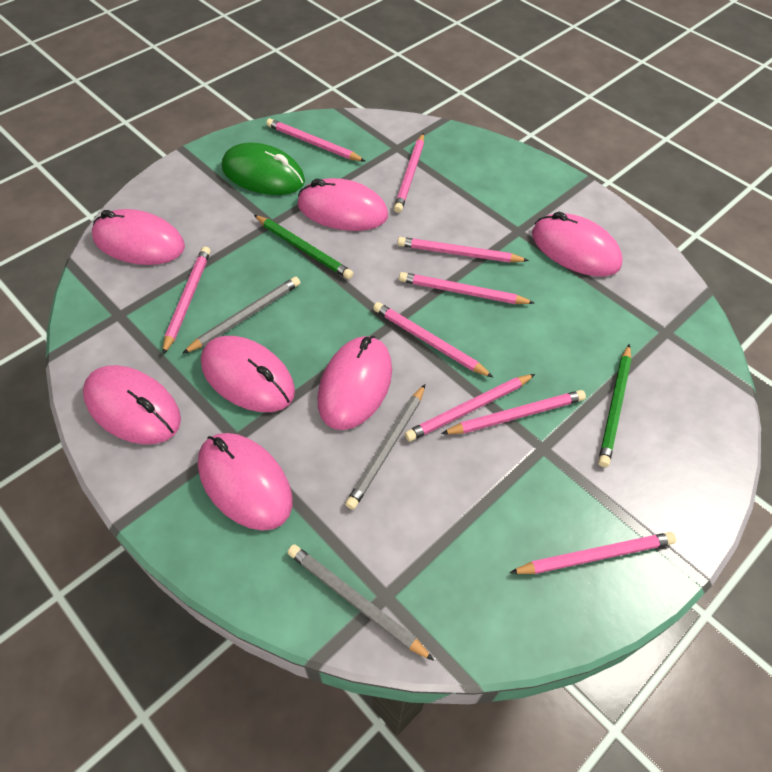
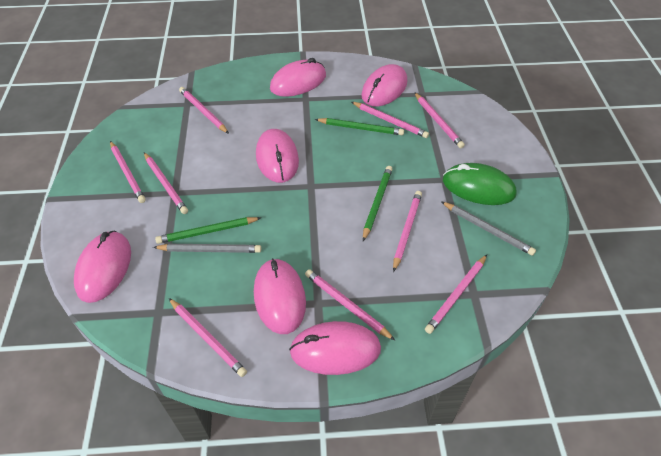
green pencil: 2 -> 3
grey pencil: 3 -> 2
pink mouse: 7 -> 6

